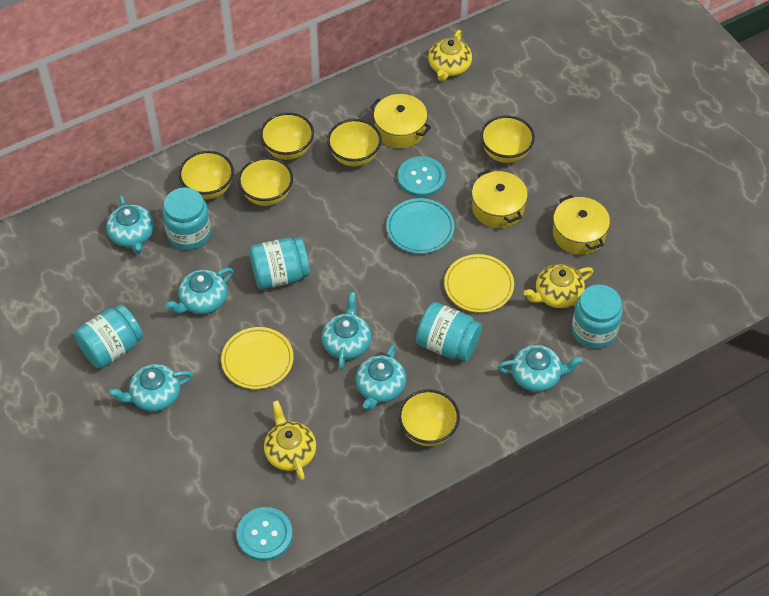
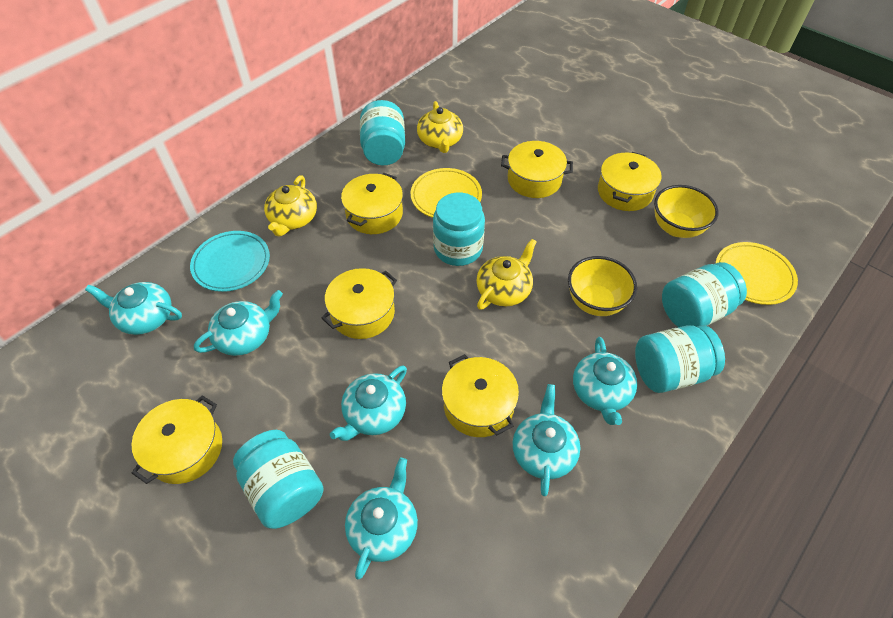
turquoise button: 2 -> 0
yellow bowl: 6 -> 2
yellow pot: 3 -> 6

